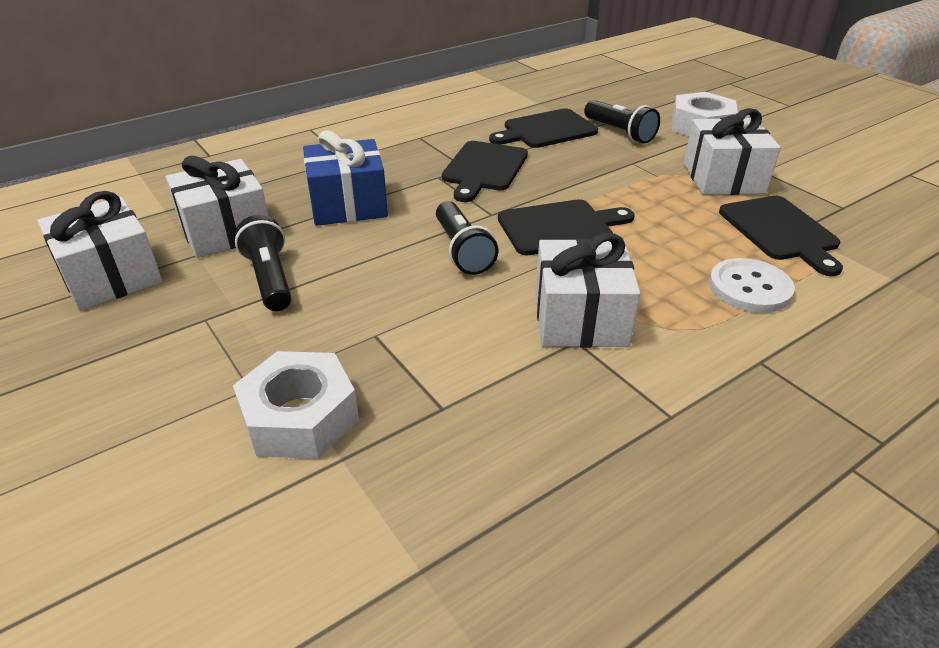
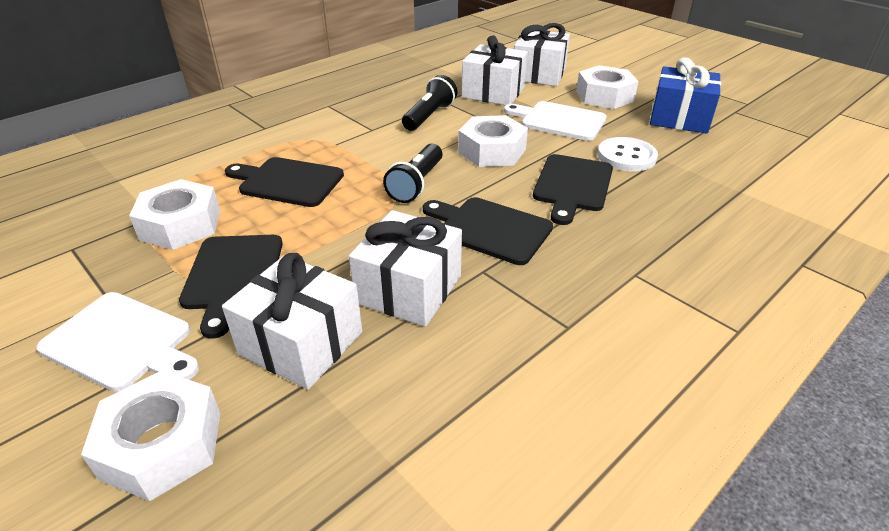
black flashlight: 3 -> 2
white cutting board: 0 -> 2
white nut: 2 -> 4

